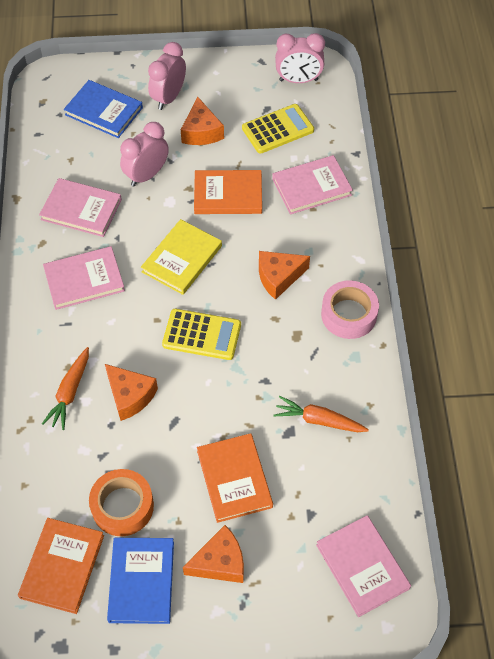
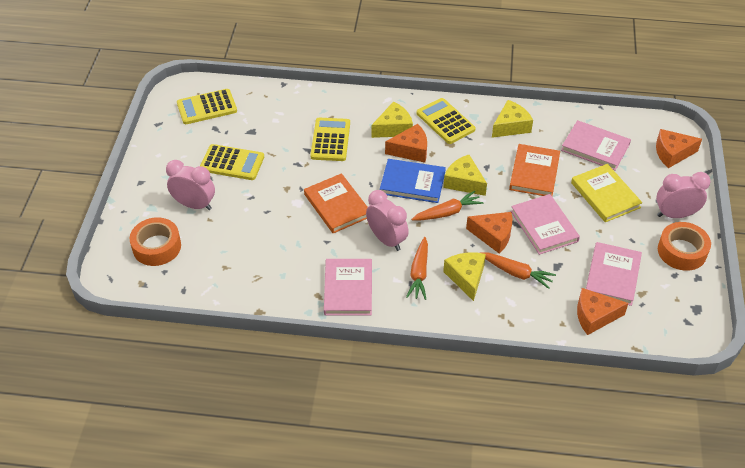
blue book: 2 -> 1
orange book: 3 -> 2
orange carrot: 2 -> 3
orange tape: 1 -> 2
pink tape: 1 -> 0
yellow calculator: 2 -> 4
yellow cheese: 0 -> 4

